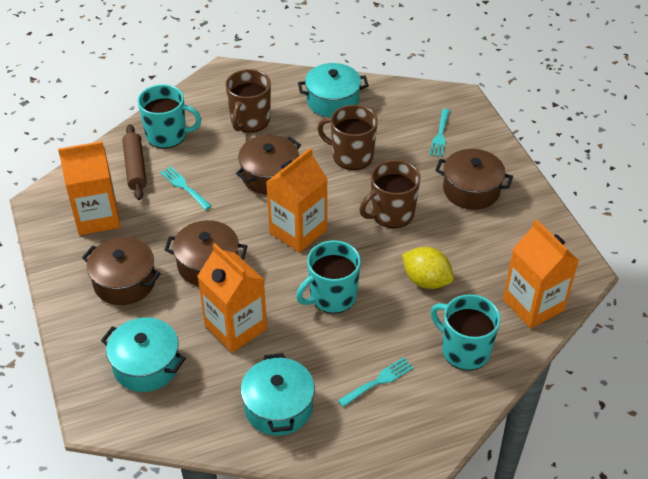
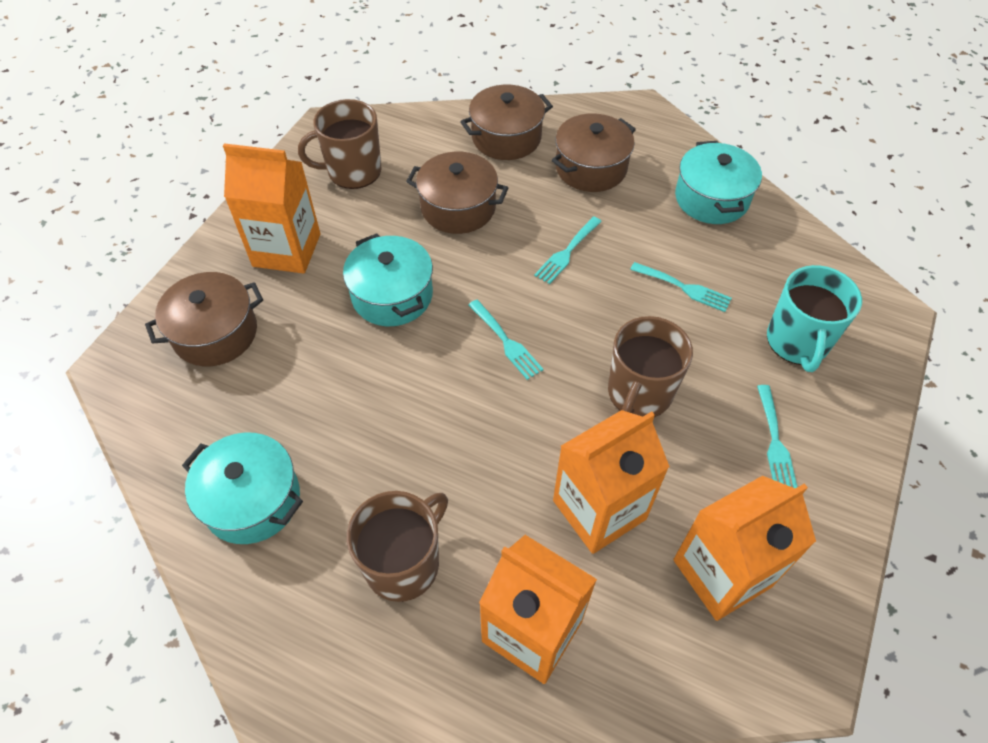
brown rolling pin: 1 -> 0
turquoise fork: 3 -> 4
turquoise mug: 3 -> 1
yellow lemon: 1 -> 0

